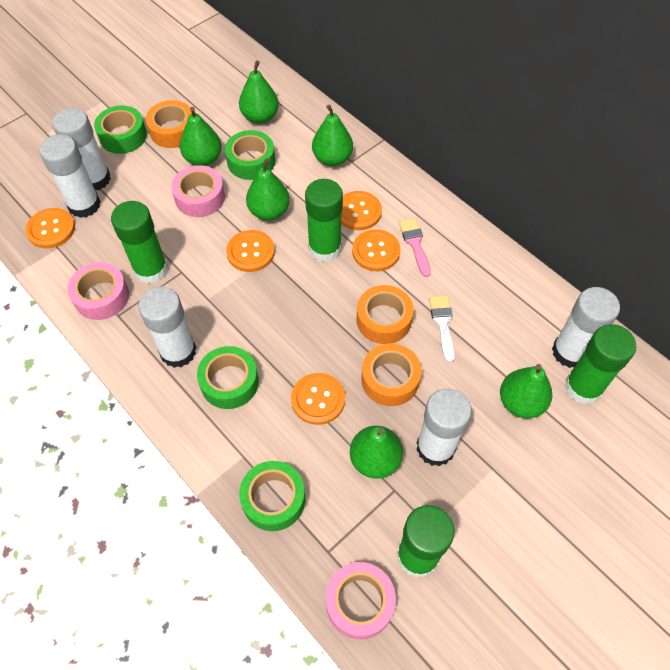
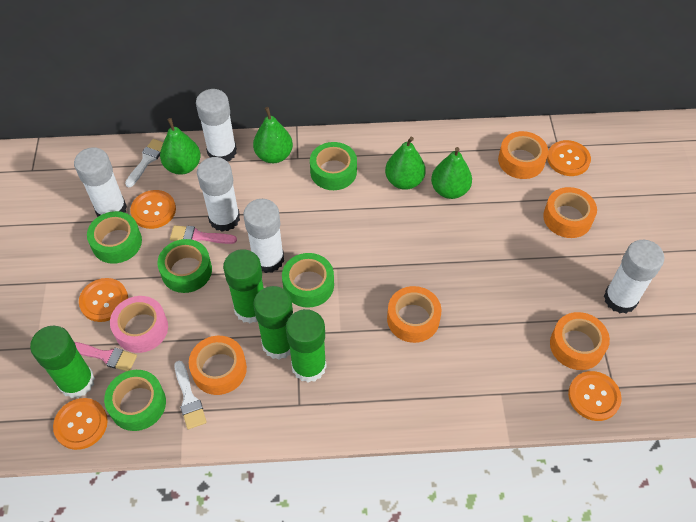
green pear: 6 -> 4
green tape: 4 -> 5
orange tape: 3 -> 5
pink brush: 1 -> 2
pink tape: 3 -> 1
white brush: 1 -> 2

